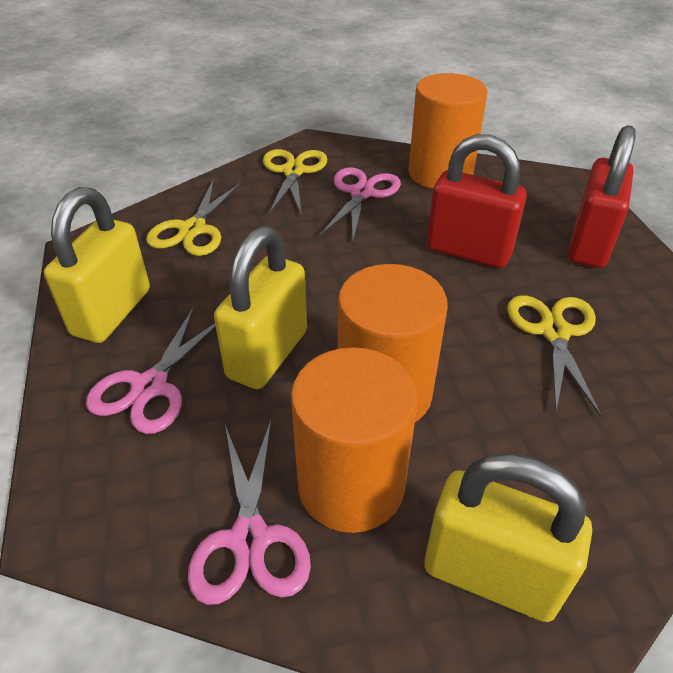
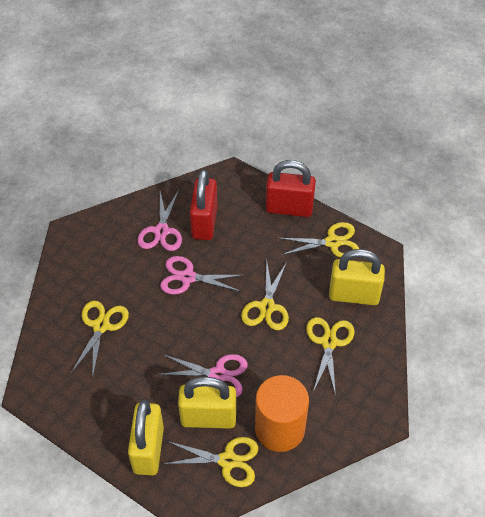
orange cylinder: 3 -> 1
yellow scissors: 3 -> 5

